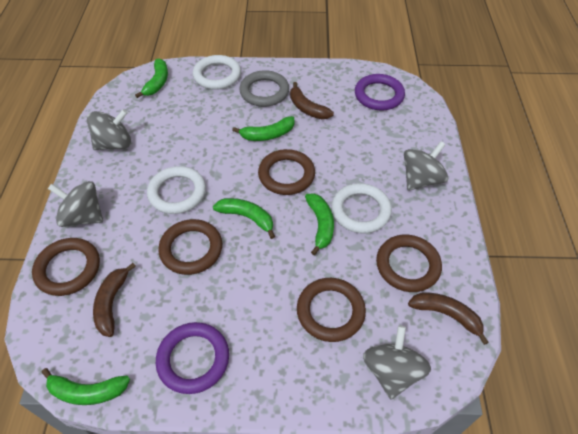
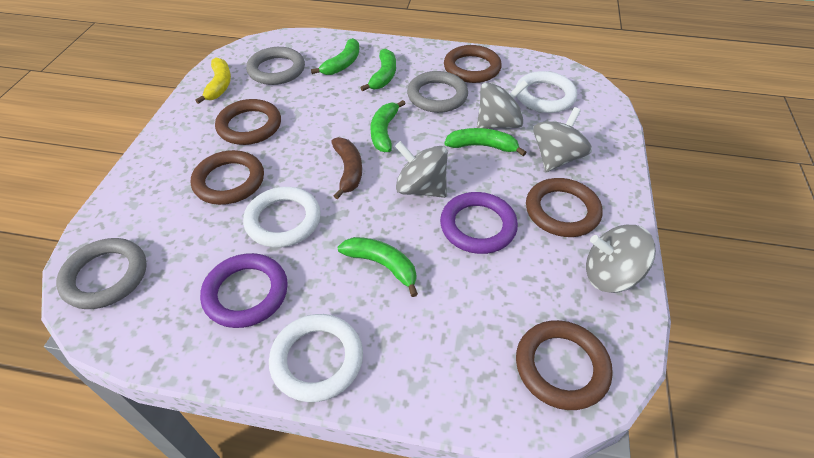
brown banana: 3 -> 1
grey ring: 1 -> 3
yellow banana: 0 -> 1

